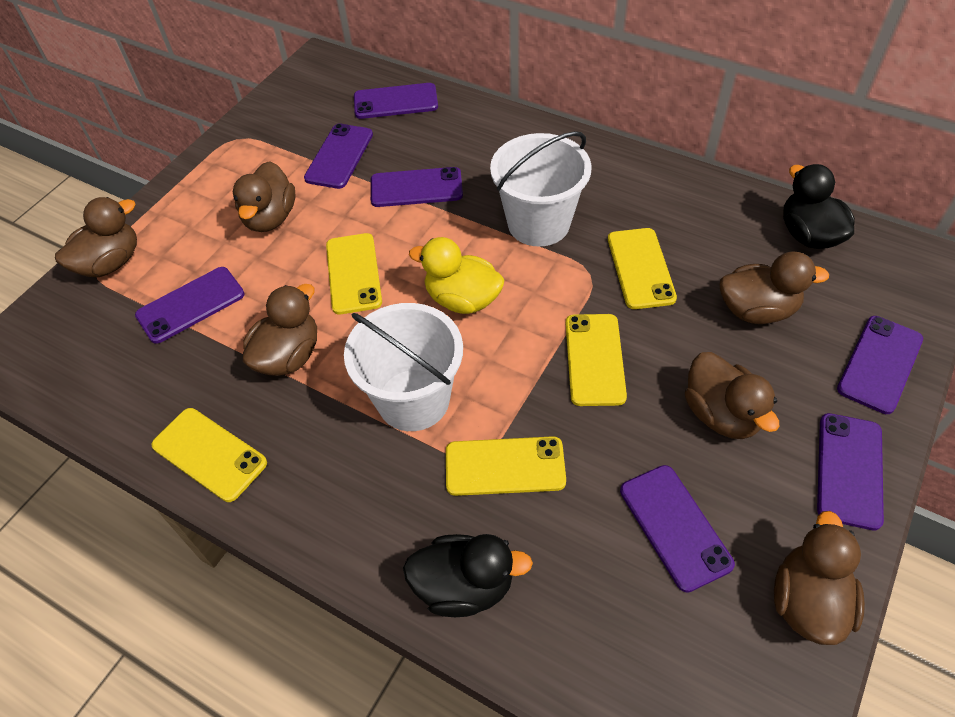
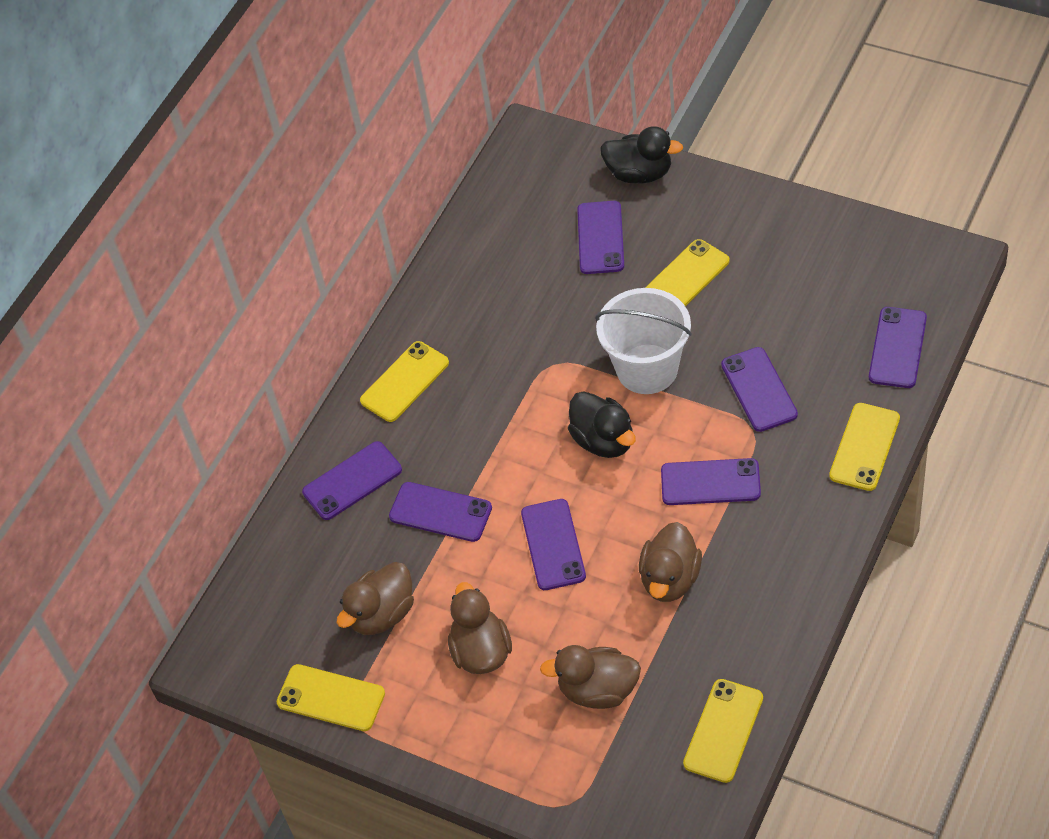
brown duck: 6 -> 4
white bucket: 2 -> 1
yellow duck: 1 -> 0

